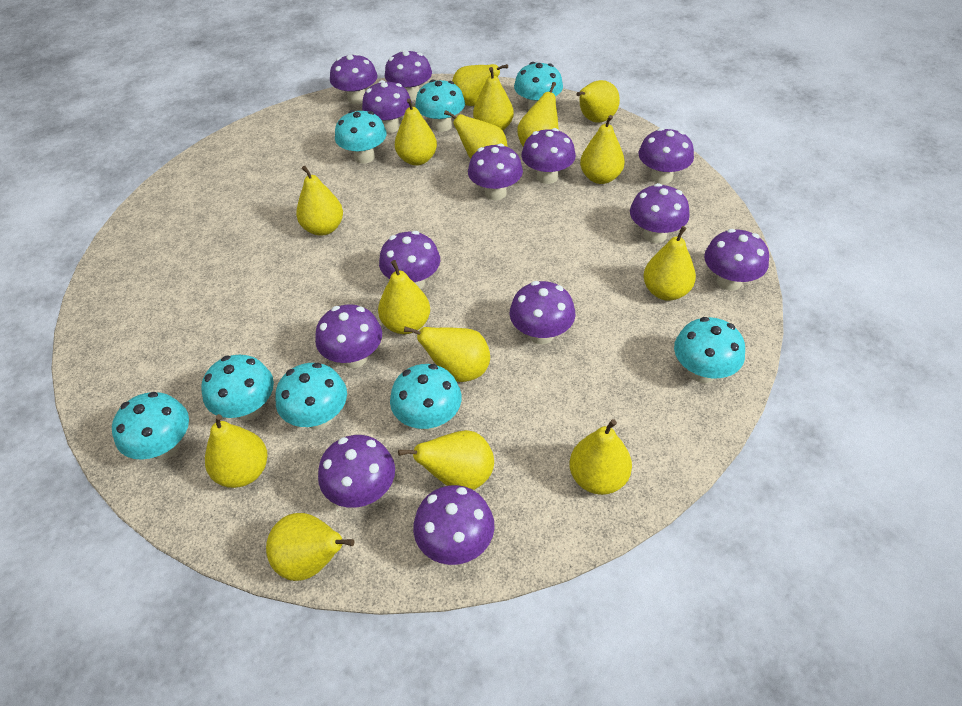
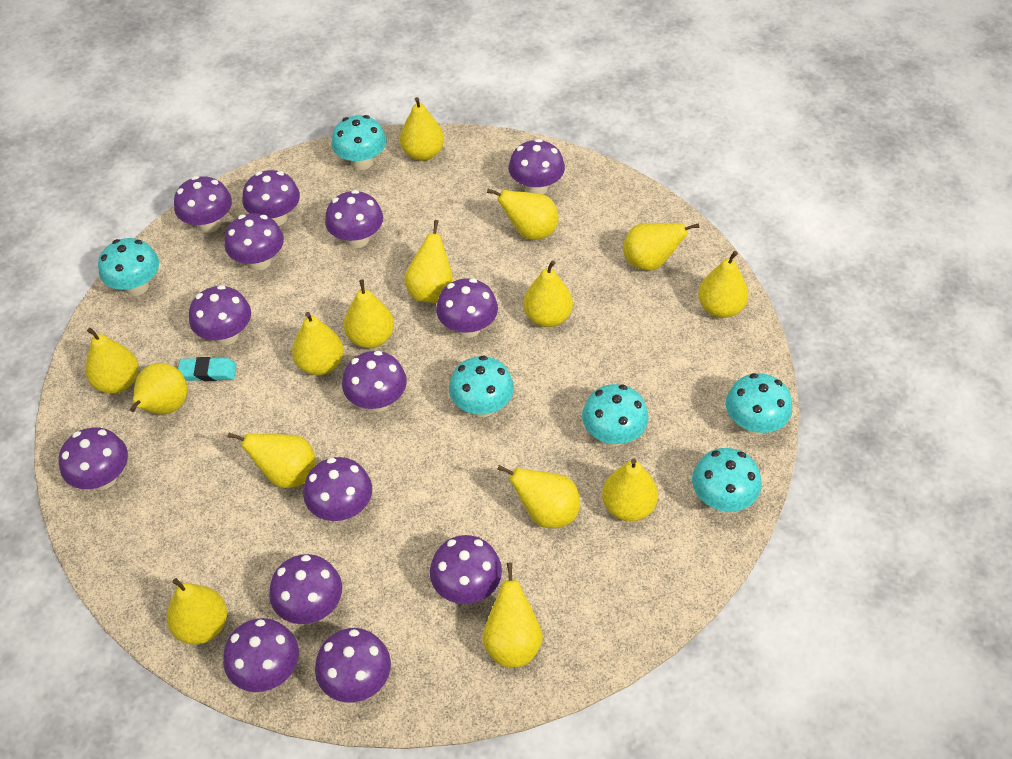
purple mushroom: 13 -> 14
turquoise eraser: 0 -> 1
turquoise mushroom: 8 -> 6

